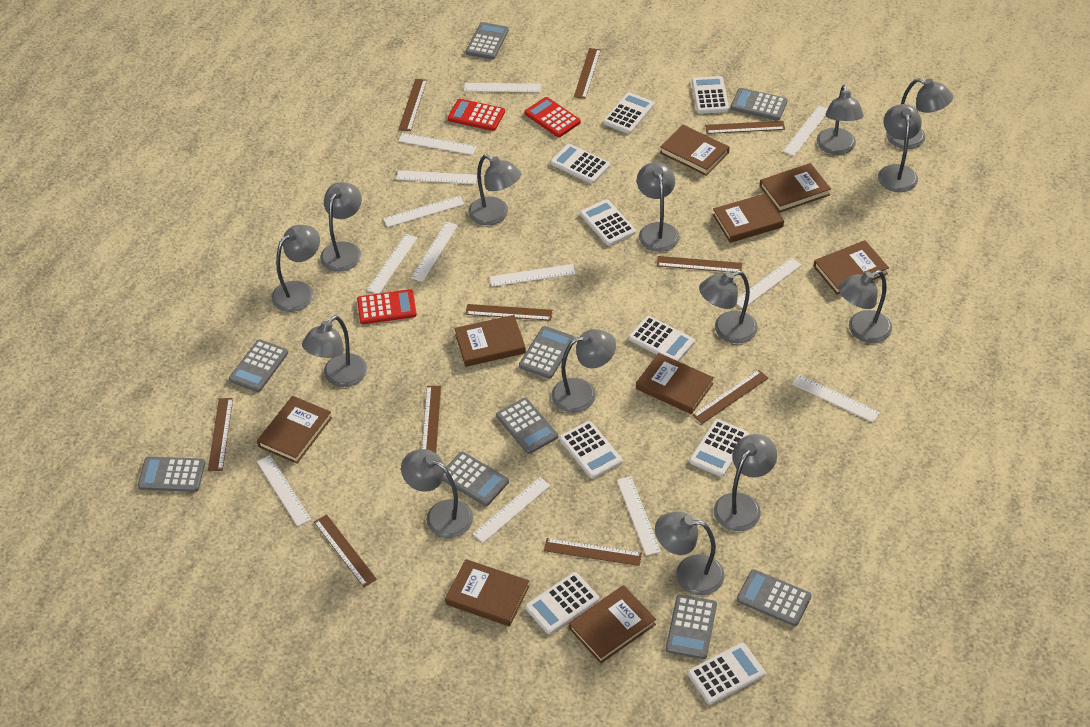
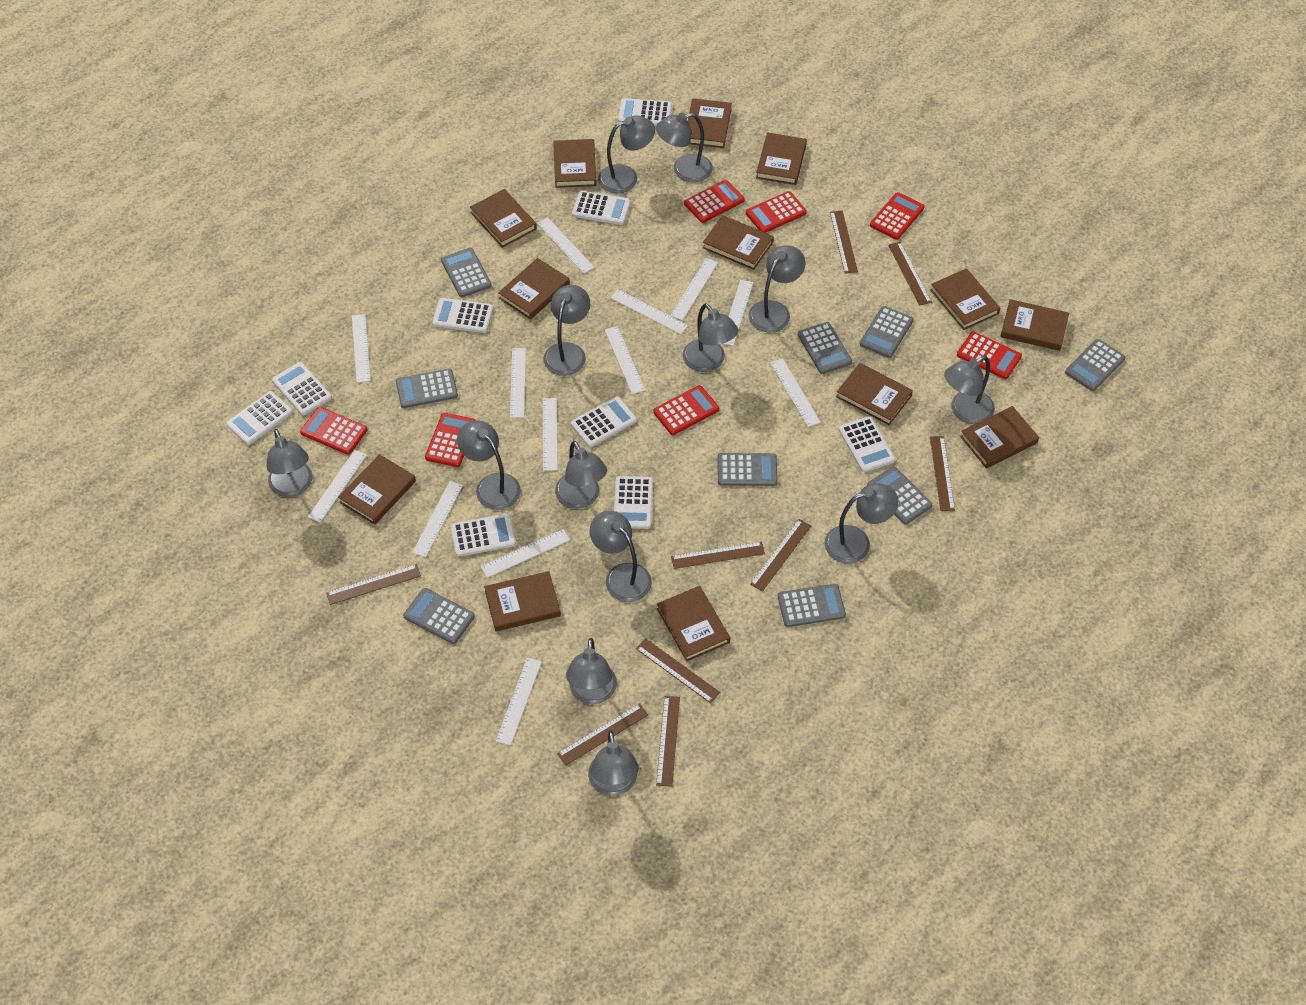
brown book: 9 -> 13
brown ruler: 10 -> 9
grey lamp: 14 -> 13
red calculator: 3 -> 7

